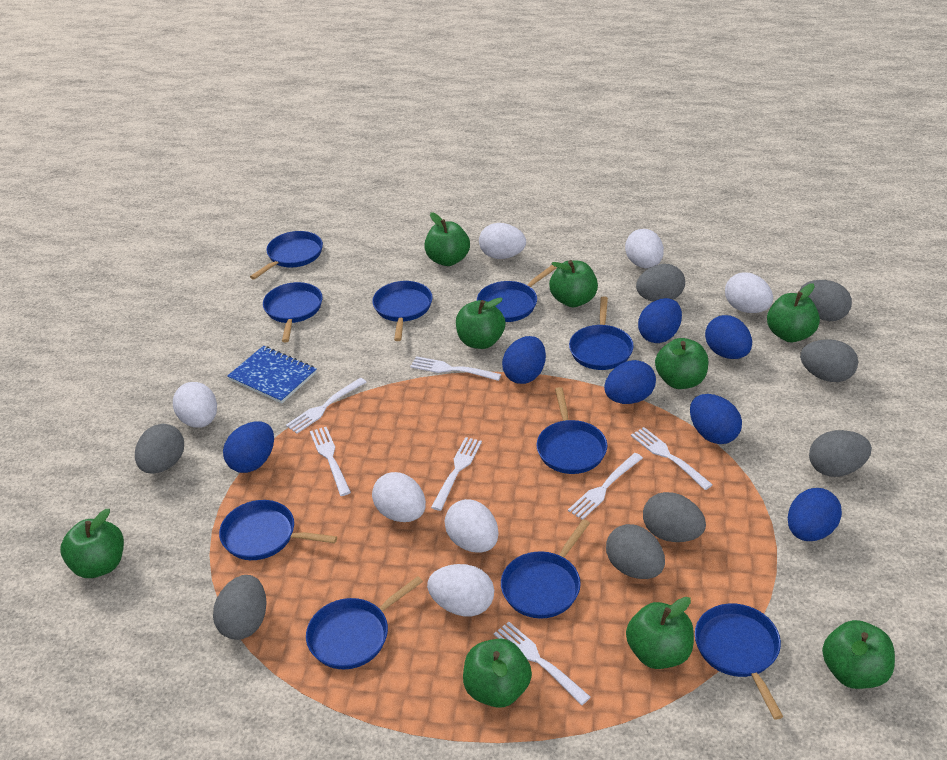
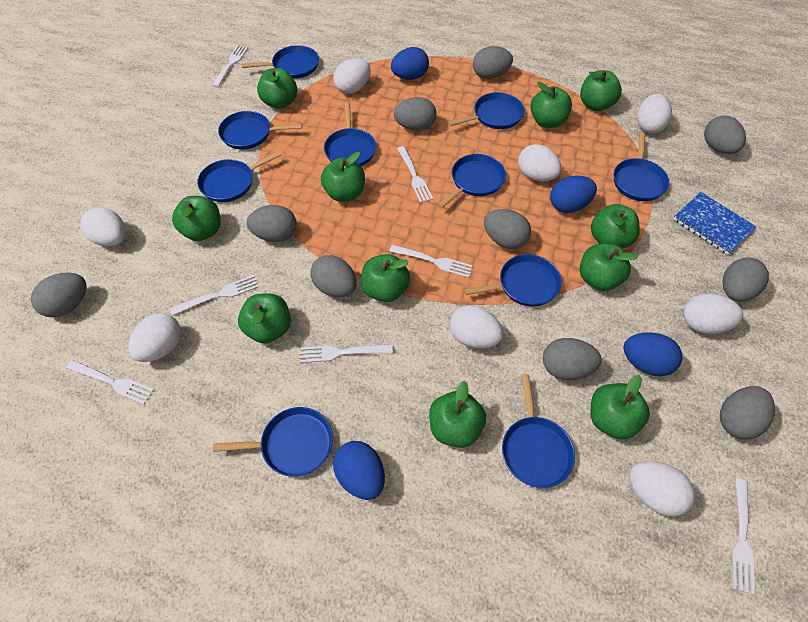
blue egg: 7 -> 4
green apple: 9 -> 11
grey egg: 8 -> 10
white egg: 7 -> 8

